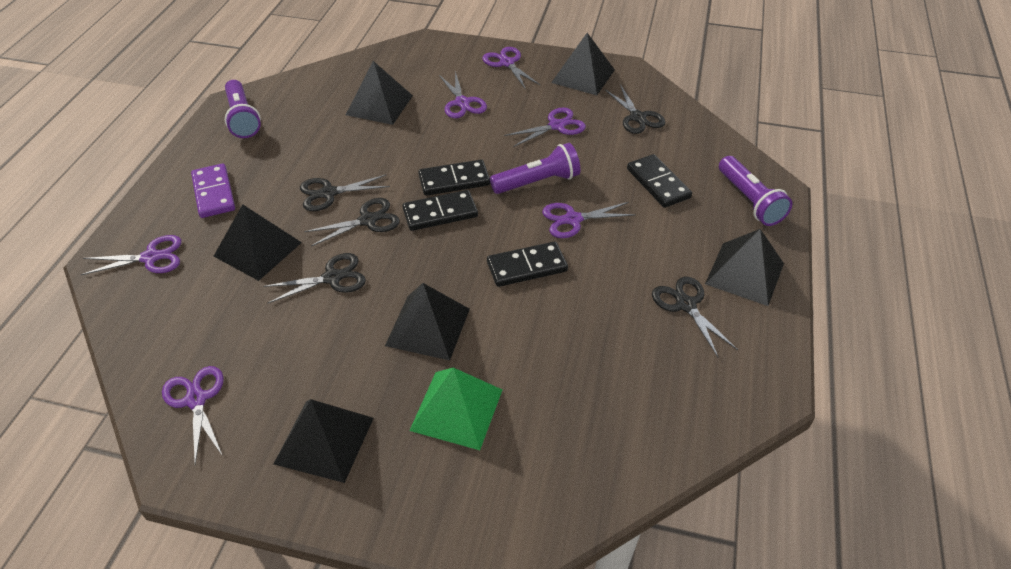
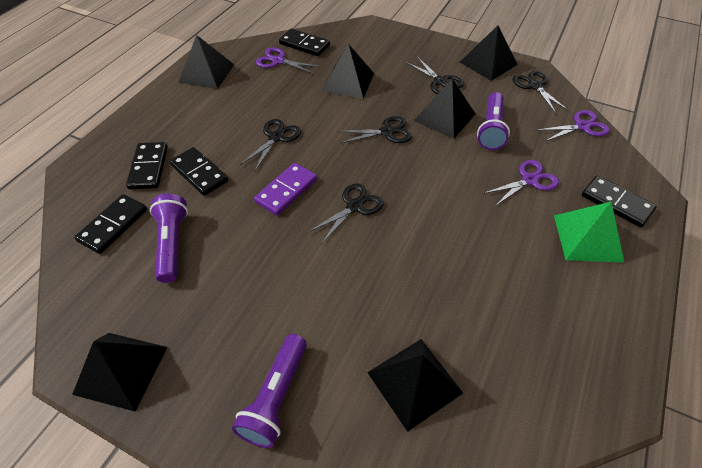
black domino: 4 -> 5
purple scissors: 6 -> 3

